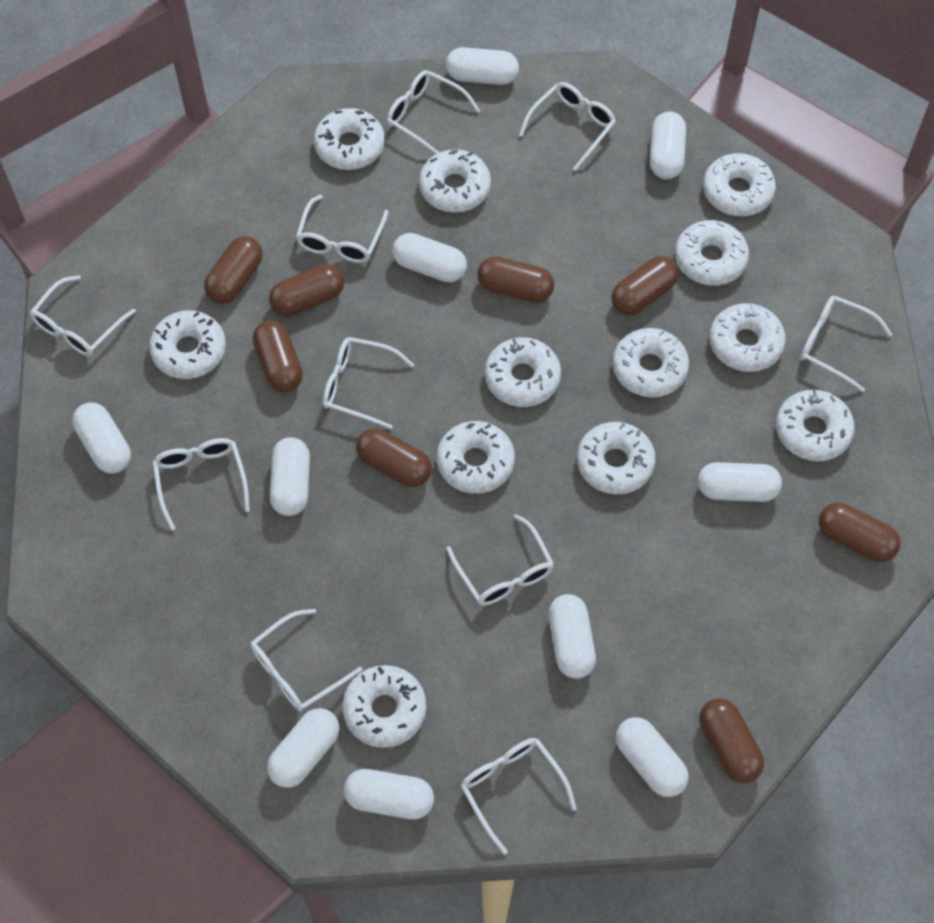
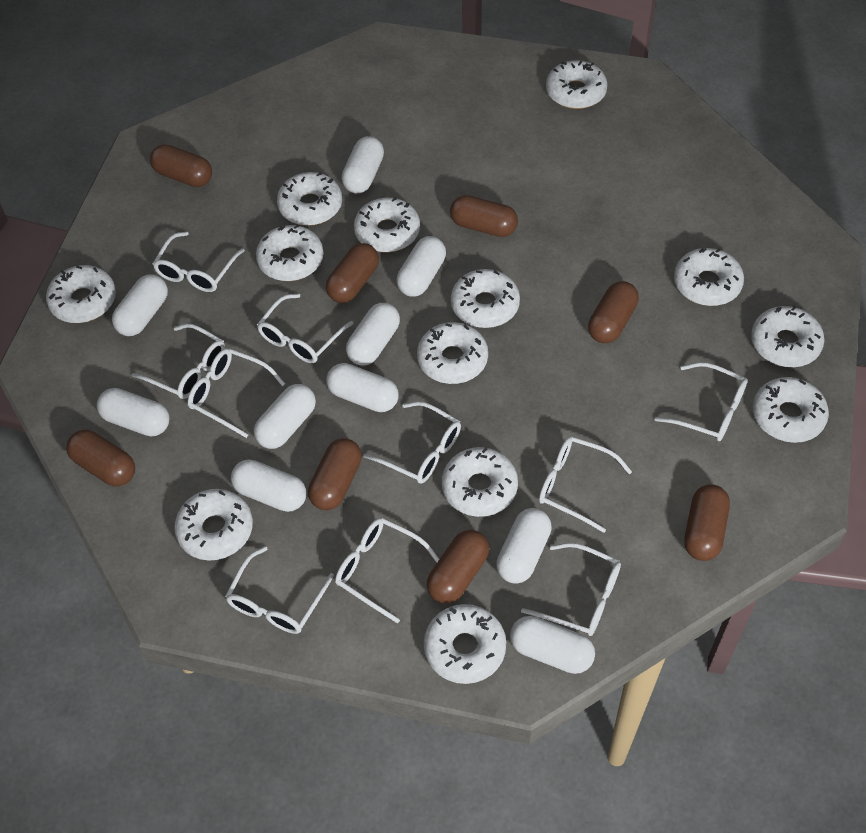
white donut: 12 -> 13

